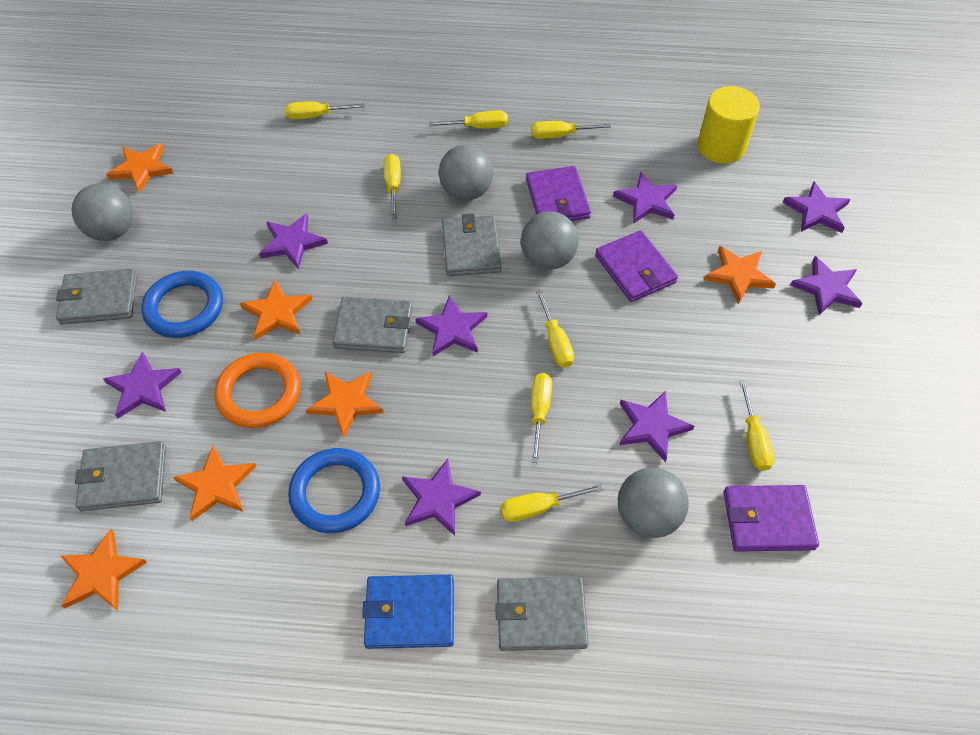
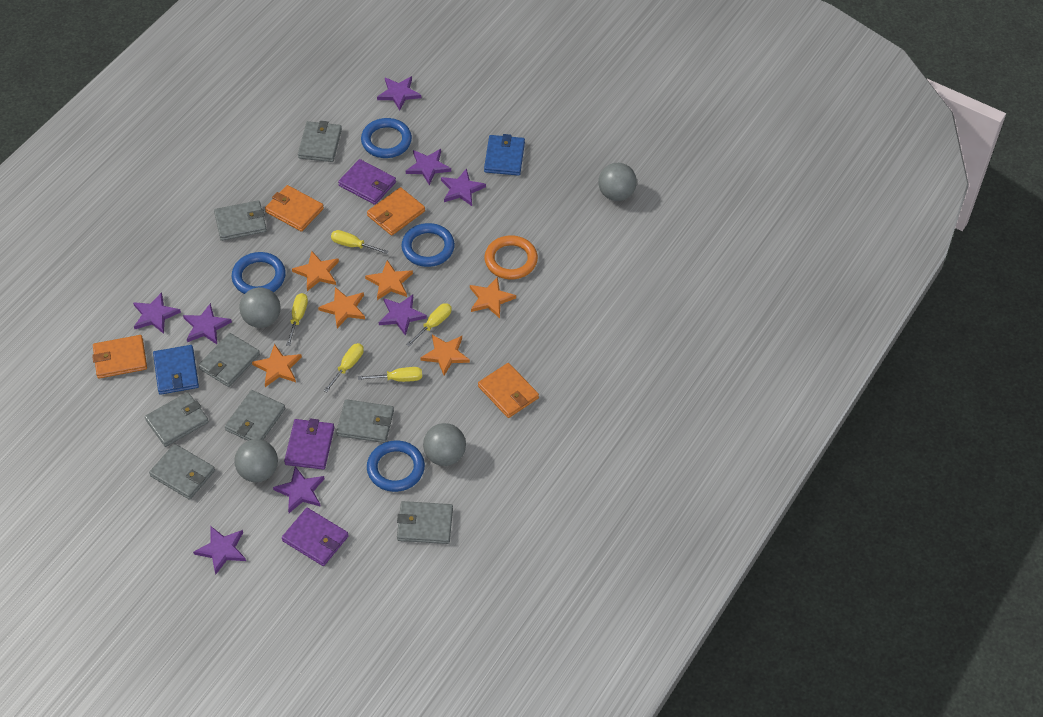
blue ring: 2 -> 4
blue wallet: 1 -> 2
grey wallet: 5 -> 8
orange wallet: 0 -> 4
yellow cylinder: 1 -> 0
yellow screwdriver: 8 -> 5

